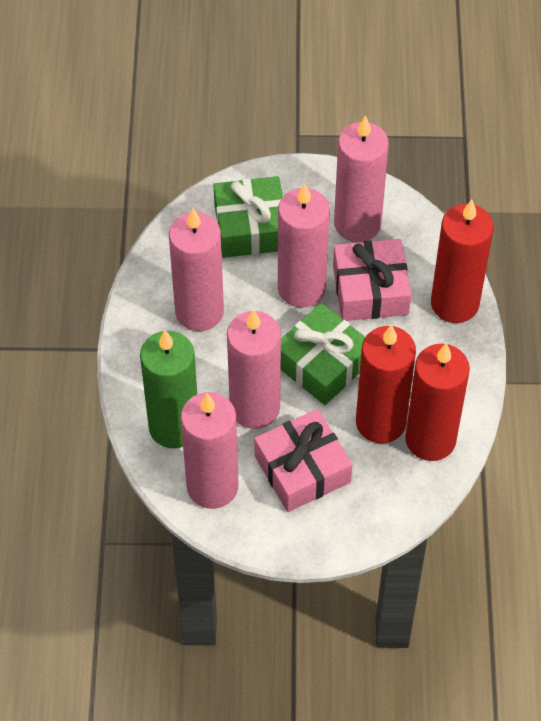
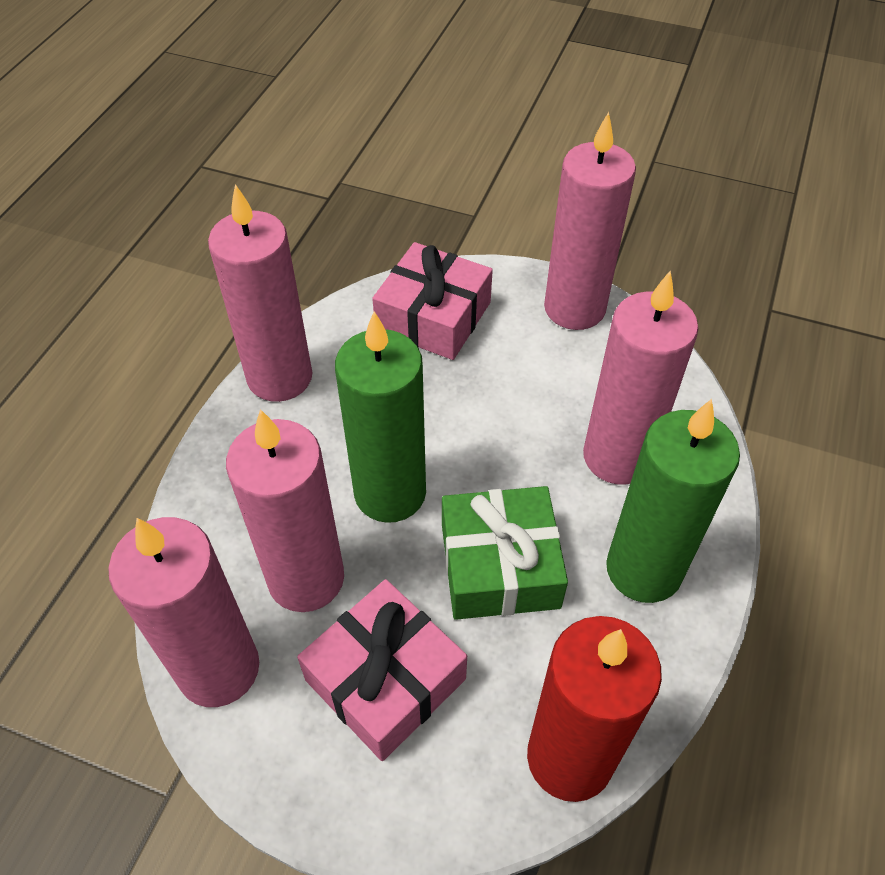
green candle: 1 -> 2
green gift: 2 -> 1
red candle: 3 -> 1

